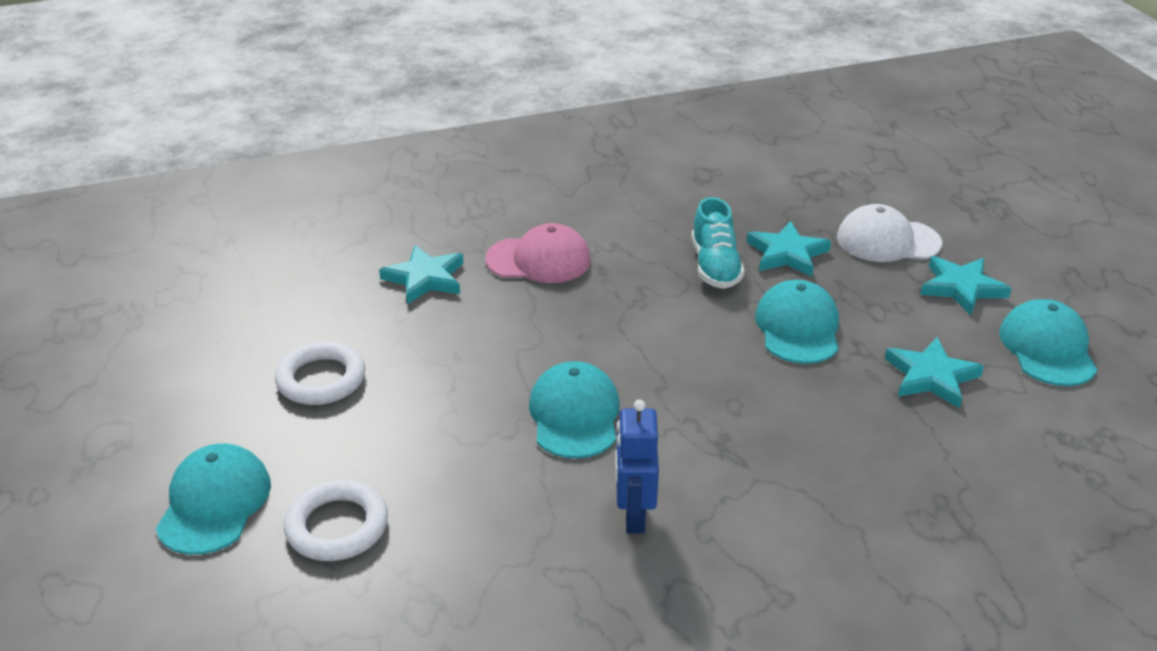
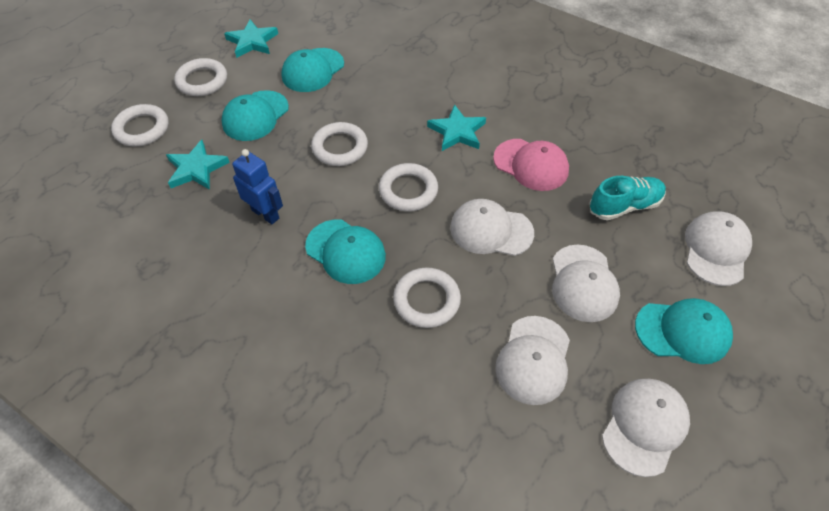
turquoise star: 4 -> 3
white cap: 1 -> 5
white ring: 2 -> 5

